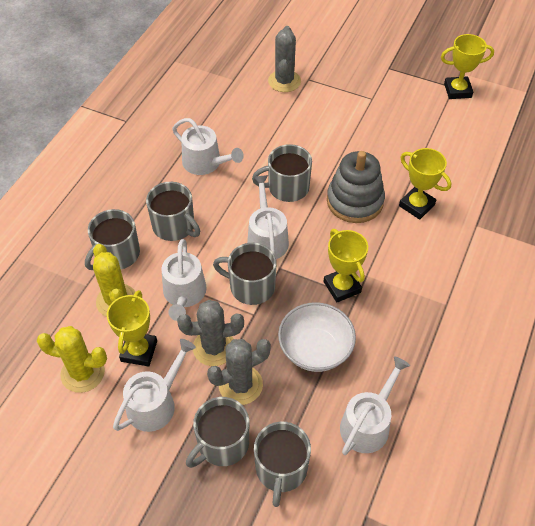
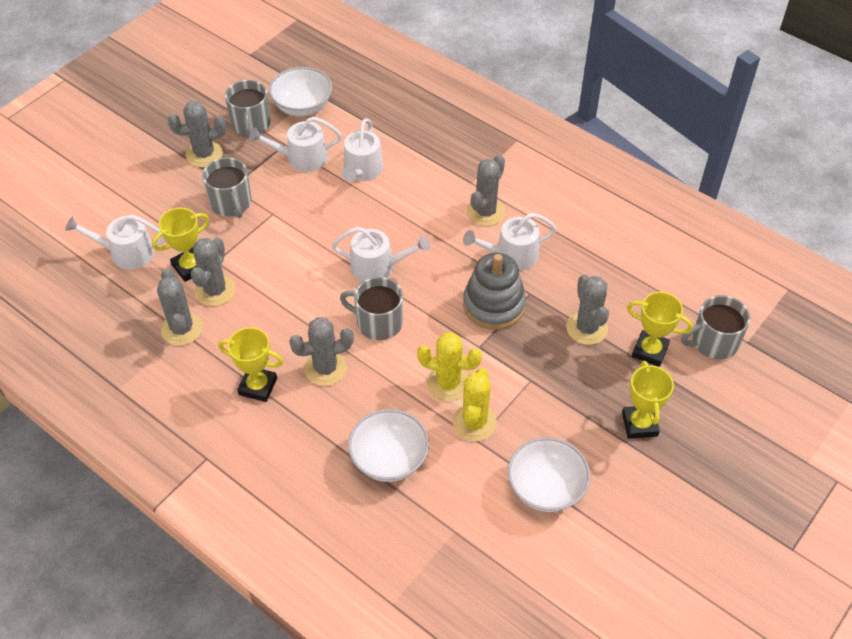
grey cactus: 3 -> 6
grey mug: 6 -> 4
white bowl: 1 -> 3

